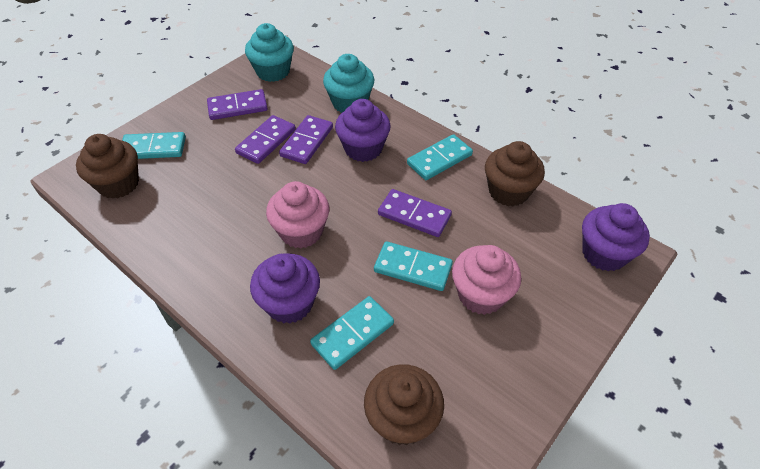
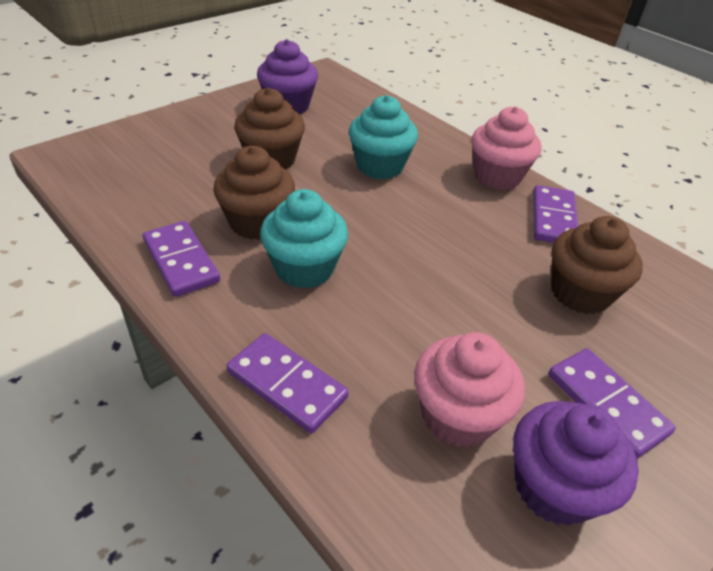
purple cupcake: 3 -> 2
turquoise domino: 4 -> 0

